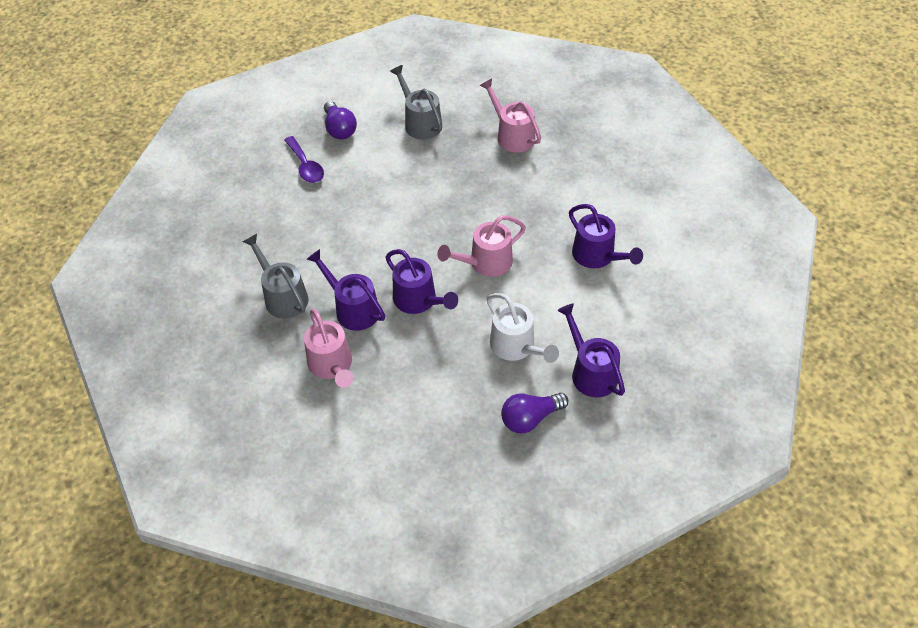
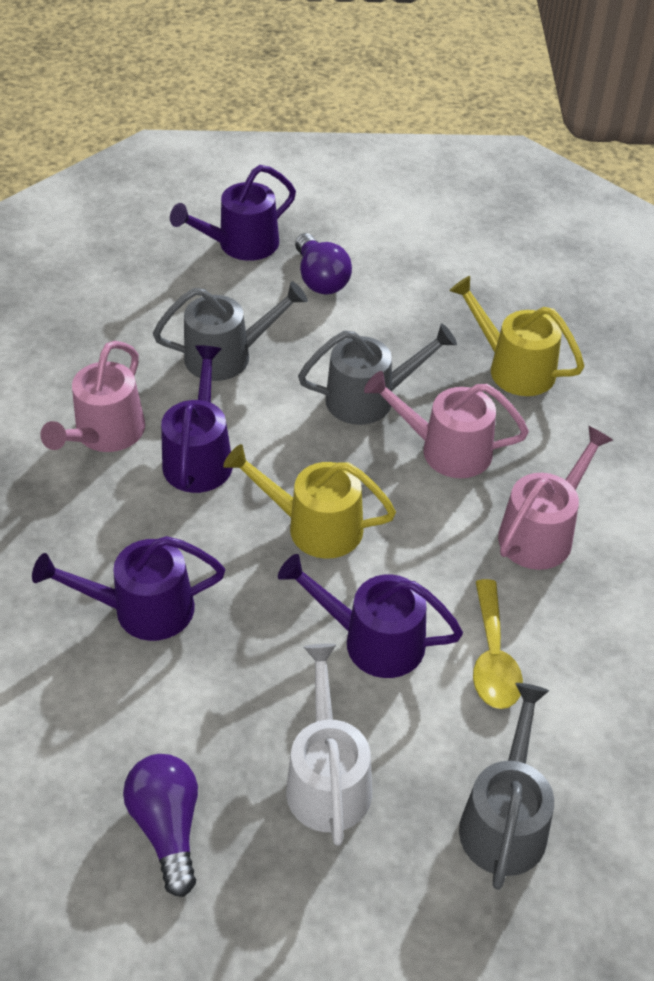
grey watering can: 2 -> 3
purple spoon: 1 -> 0
yellow spoon: 0 -> 1
yellow watering can: 0 -> 2

